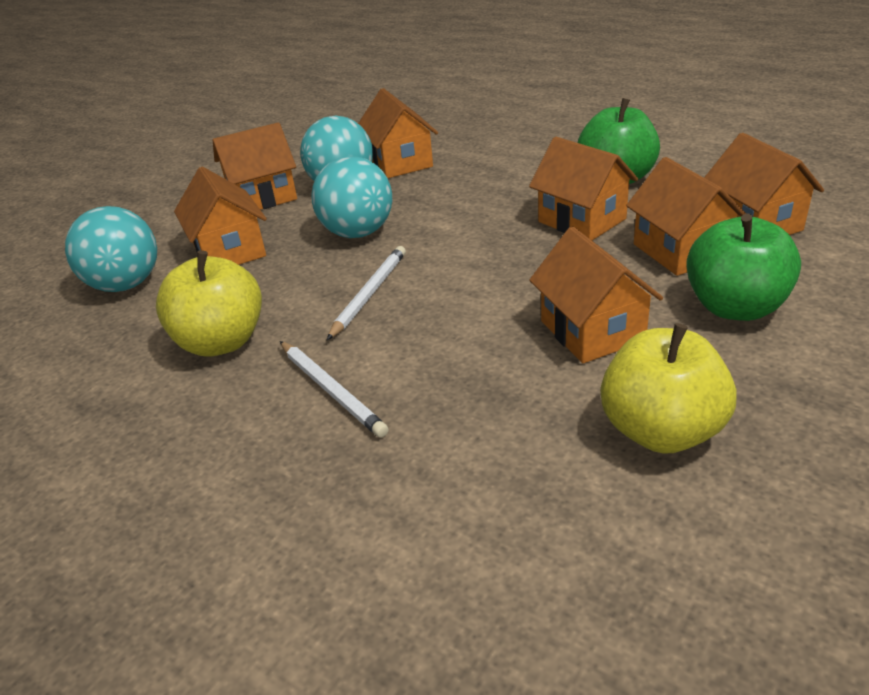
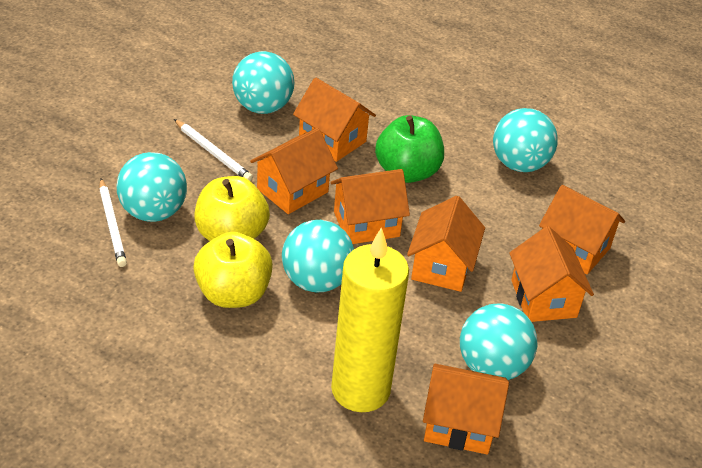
green apple: 2 -> 1
turquoise ball: 3 -> 5
yellow candle: 0 -> 1

